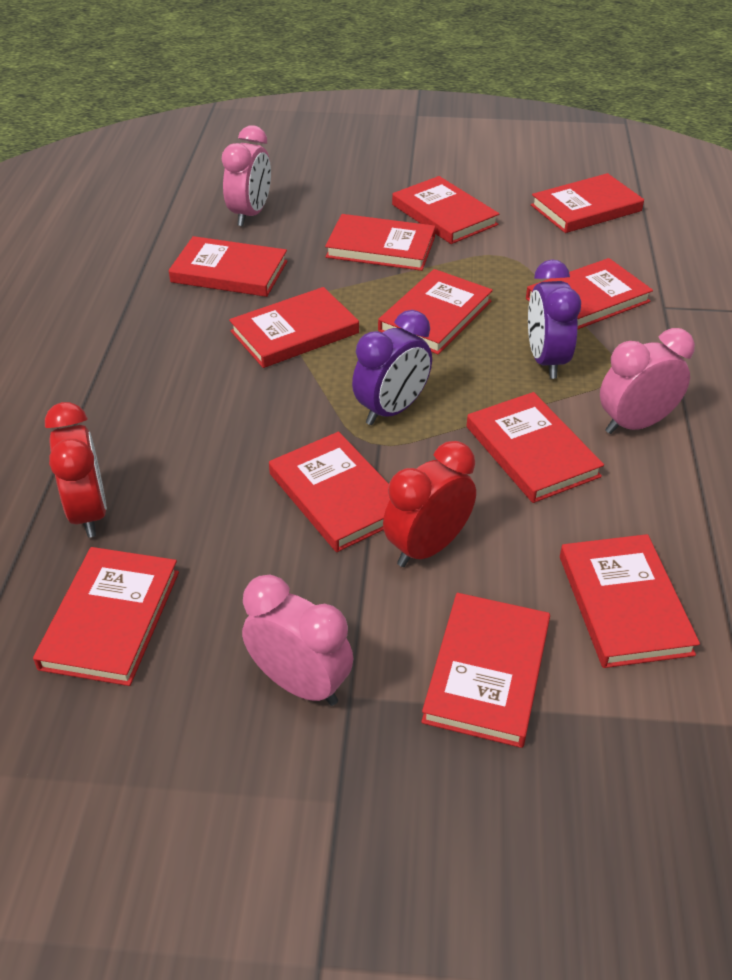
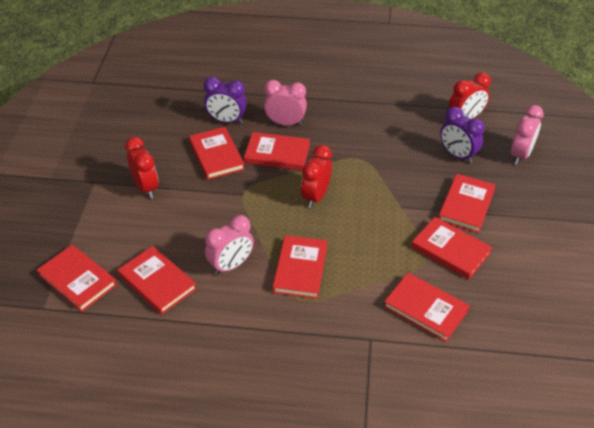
red book: 12 -> 8
red clock: 2 -> 3

